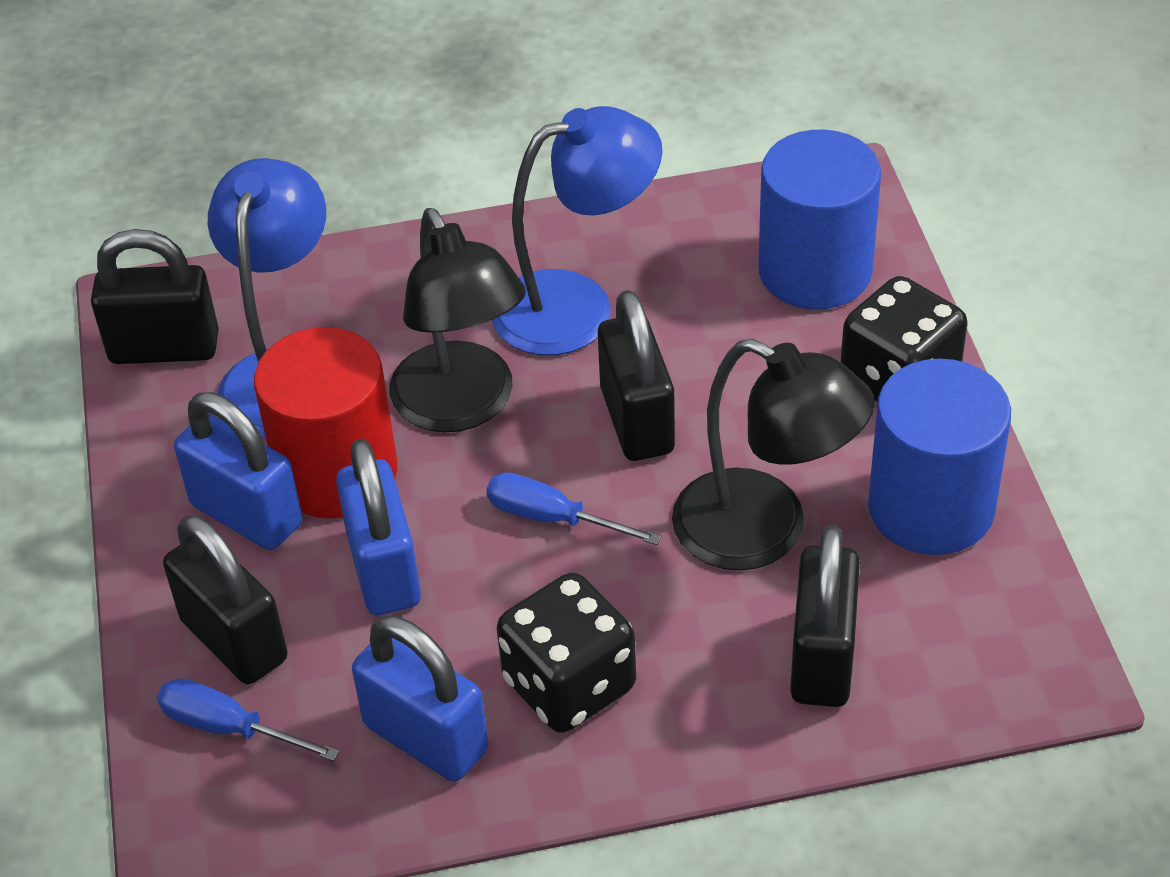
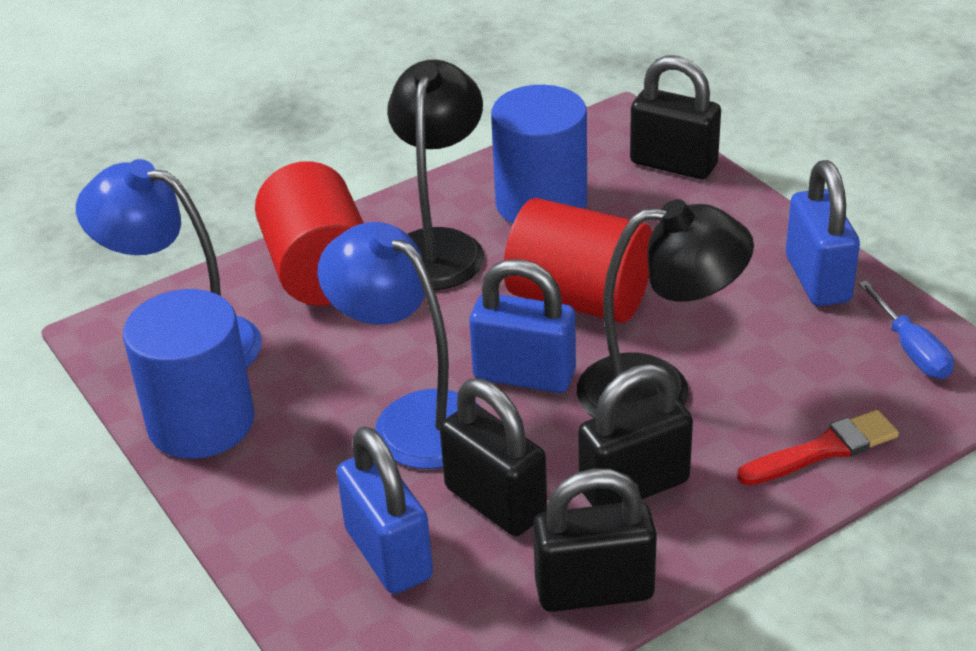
black dice: 2 -> 0
blue screwdriver: 2 -> 1
red brush: 0 -> 1
red cylinder: 1 -> 2

